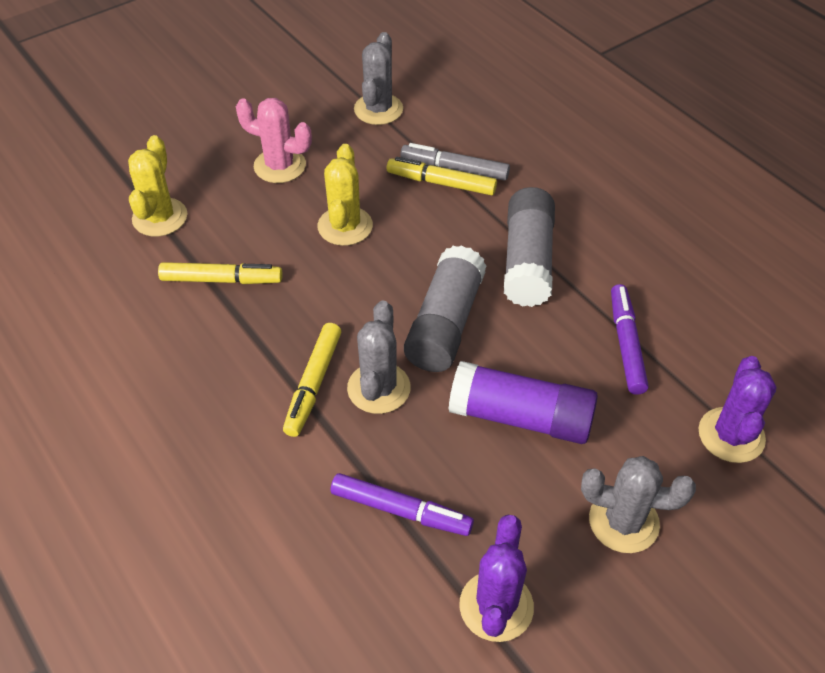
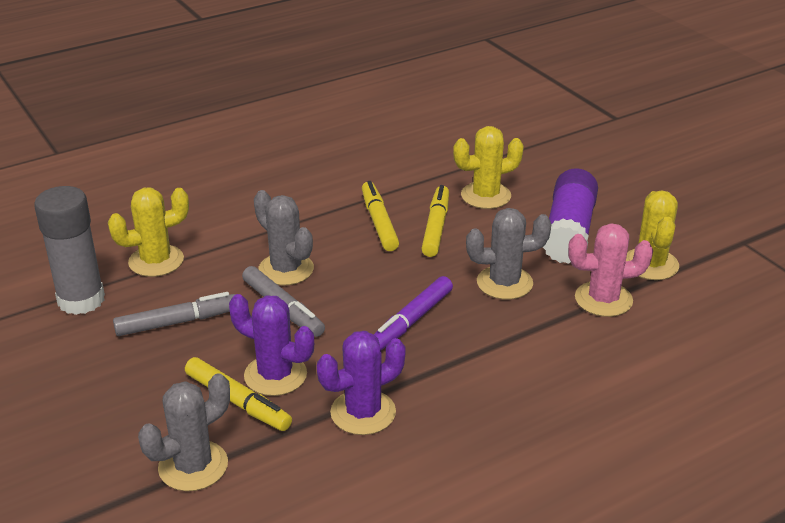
grey glue stick: 2 -> 1
grey marker: 1 -> 2
purple marker: 2 -> 1
yellow cactus: 2 -> 3

